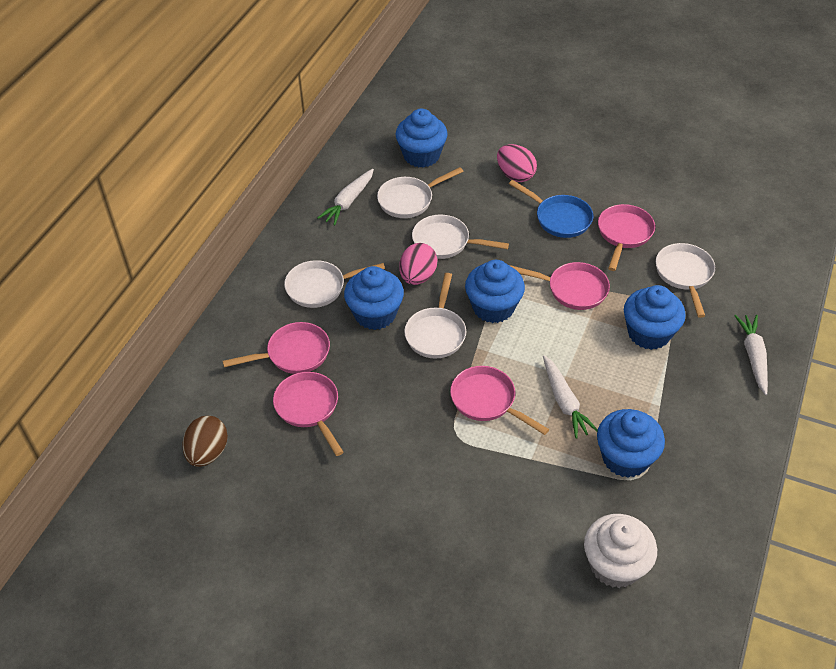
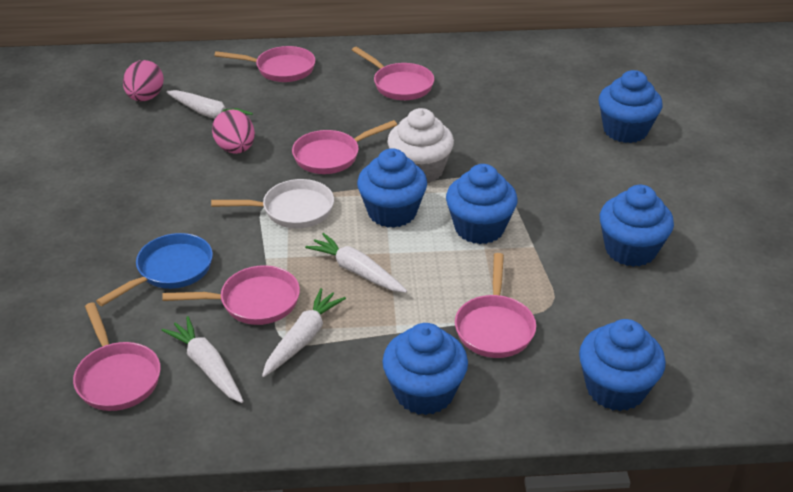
blue cupcake: 5 -> 6
brown egg: 1 -> 0
pink pan: 5 -> 6
white carrot: 3 -> 4
white pan: 5 -> 1

